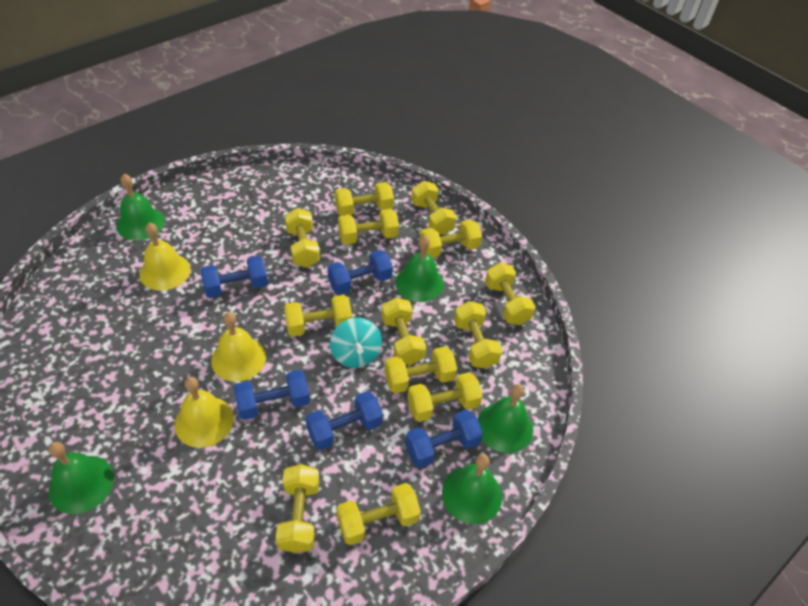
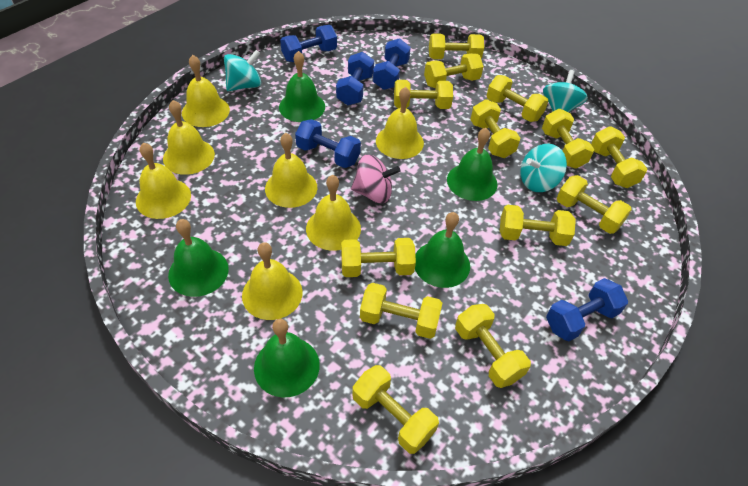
pink spinning top: 0 -> 1
turquoise spinning top: 1 -> 3
yellow bell: 3 -> 7

